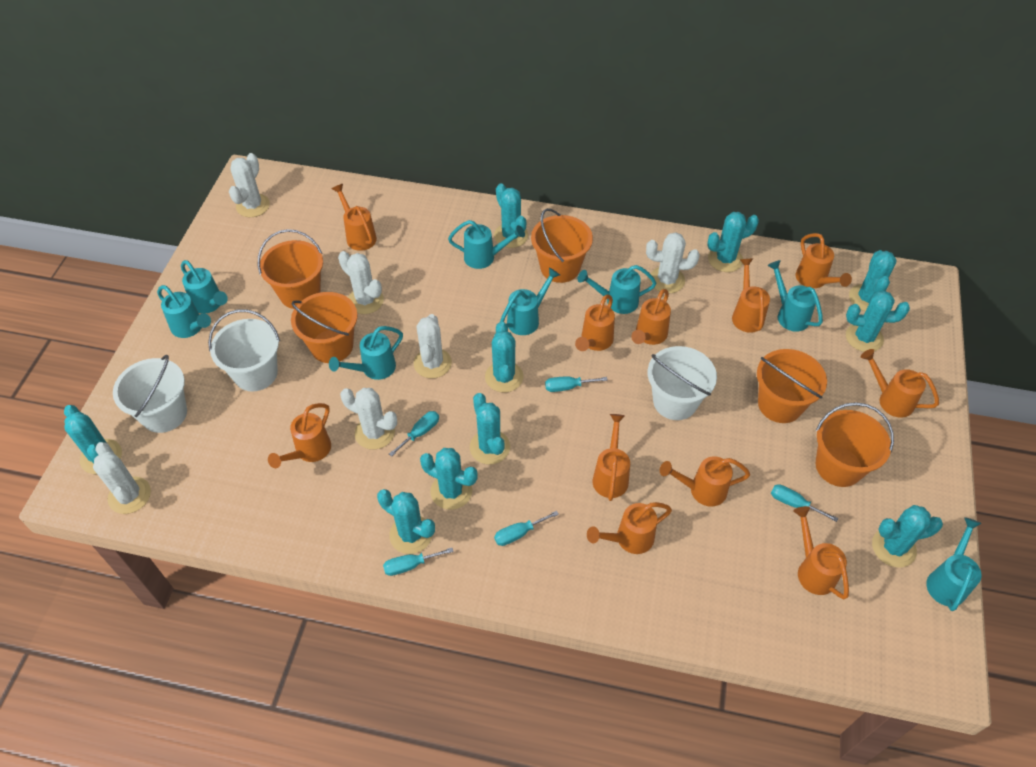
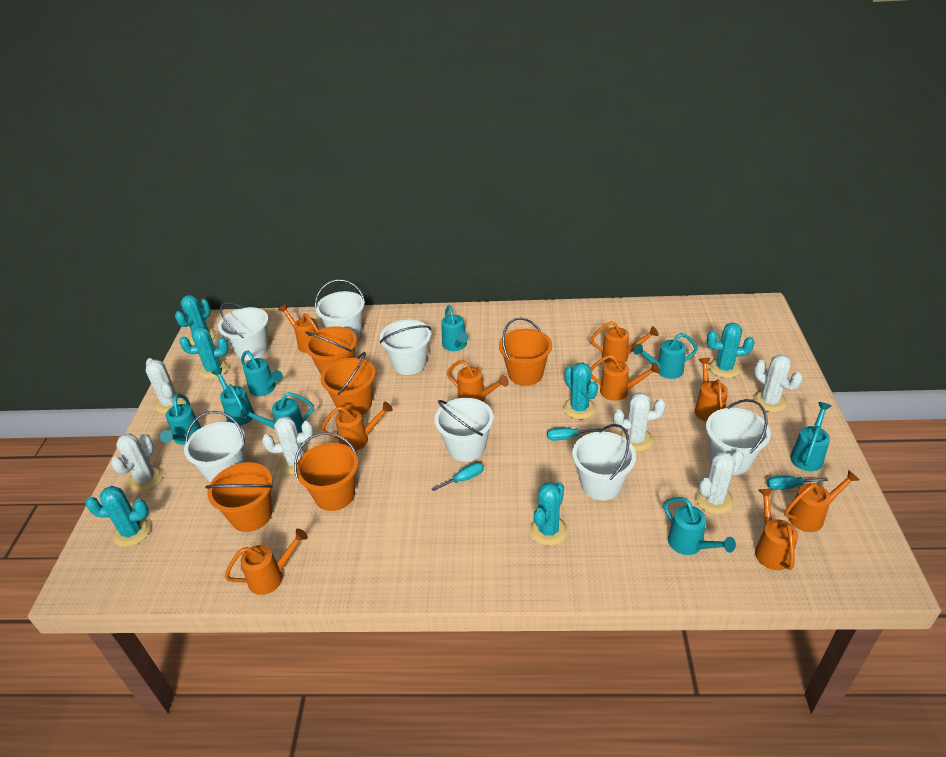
orange watering can: 11 -> 9
turquoise cactus: 10 -> 6
turquoise screwdriver: 5 -> 3
white bucket: 3 -> 7

